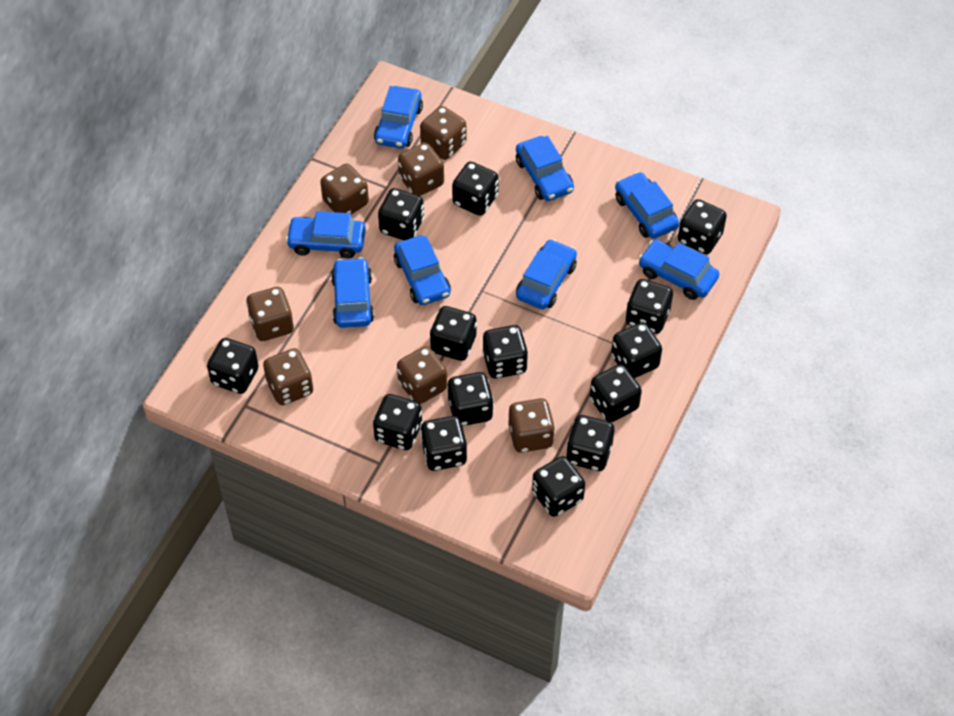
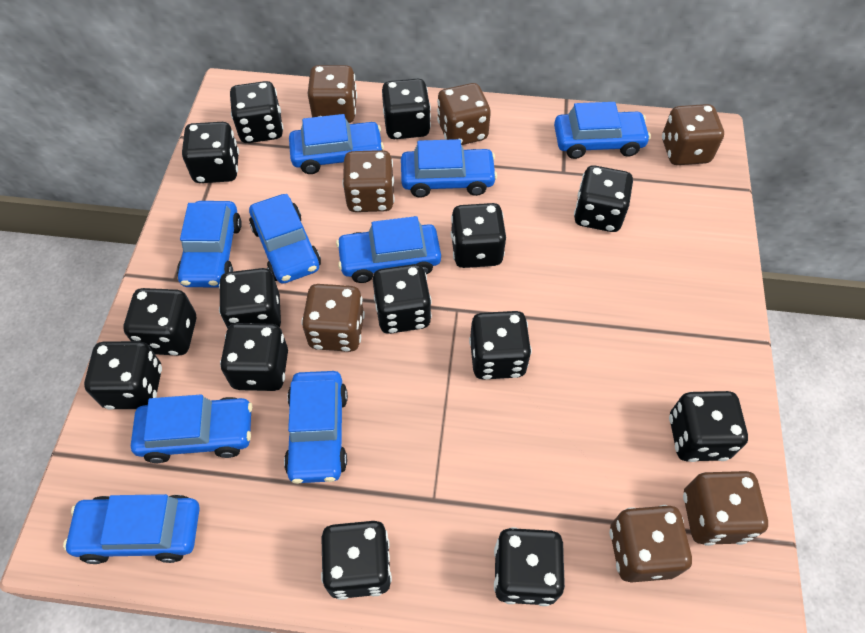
blue car: 8 -> 9

